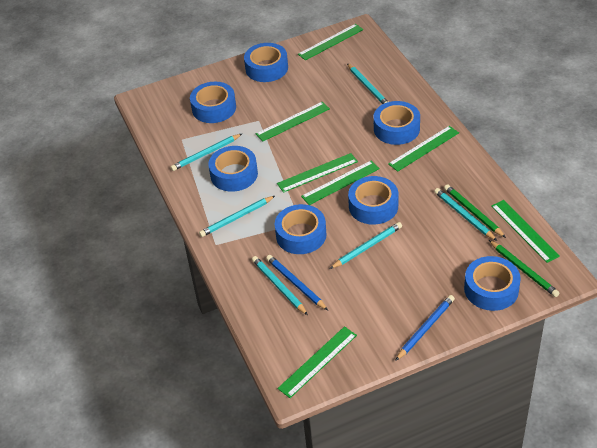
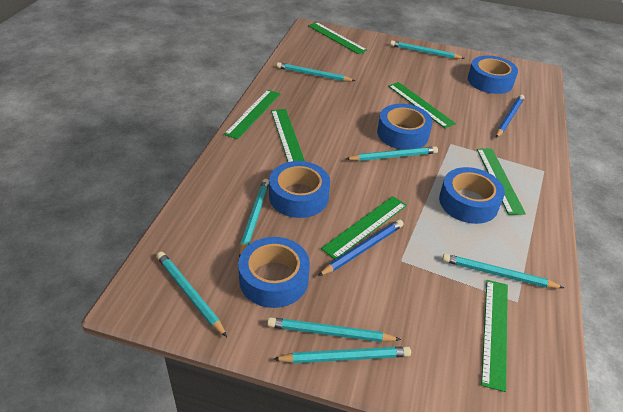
blue tape: 7 -> 5
green pencil: 2 -> 0
turquoise pencil: 6 -> 8

